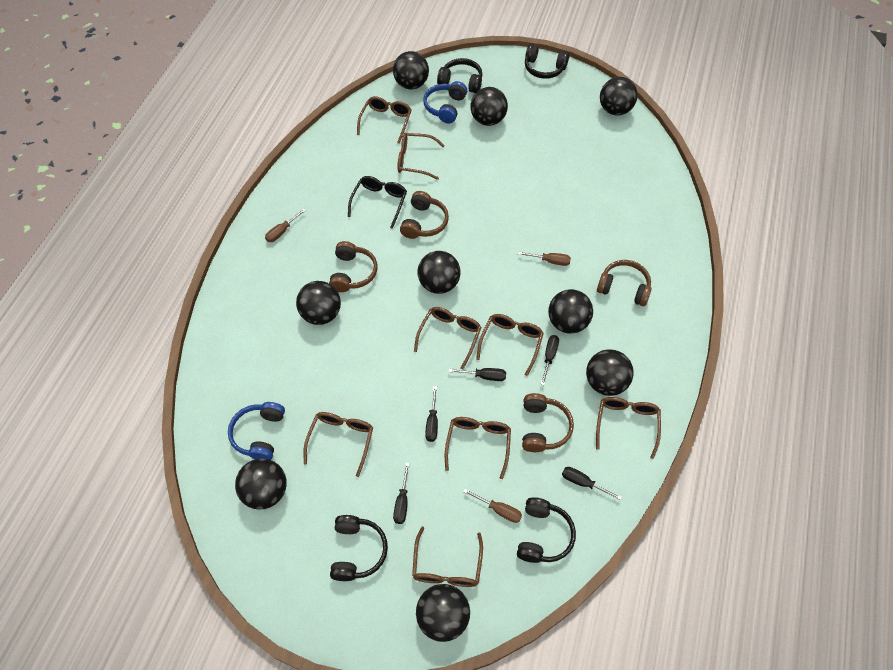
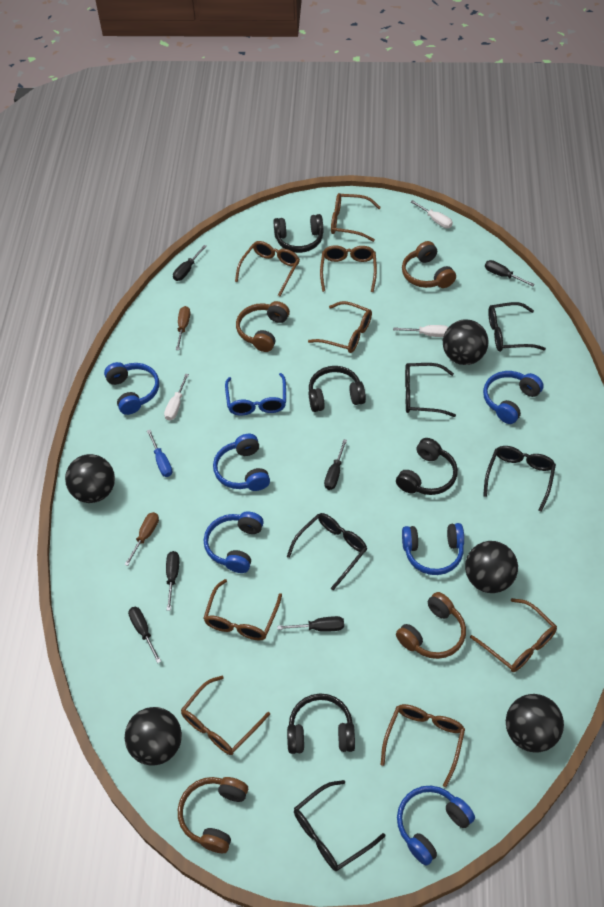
black ball: 9 -> 5
black glasses: 1 -> 5
black screwdriver: 5 -> 6
blue glasses: 0 -> 1
blue headphones: 2 -> 6
blue screwdriver: 0 -> 1
brown screwdriver: 3 -> 2
white screwdriver: 0 -> 3

